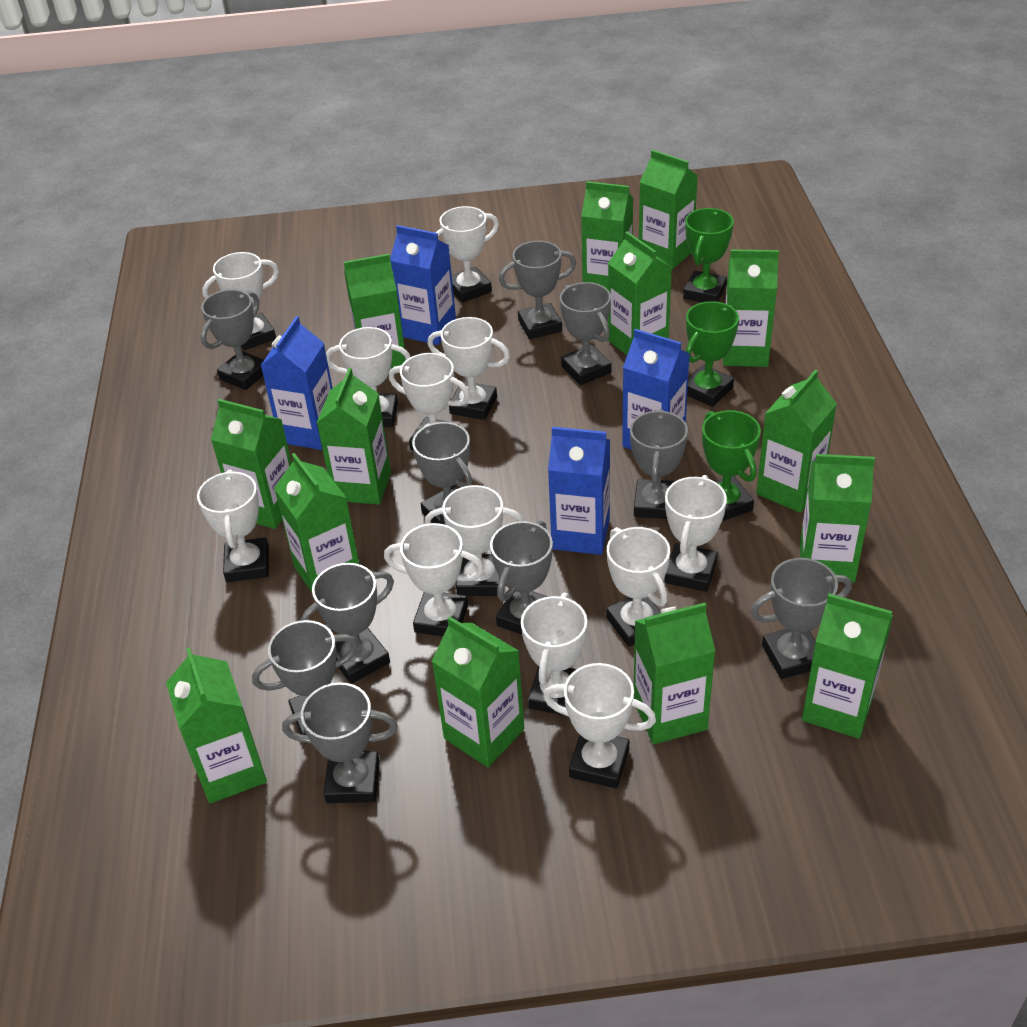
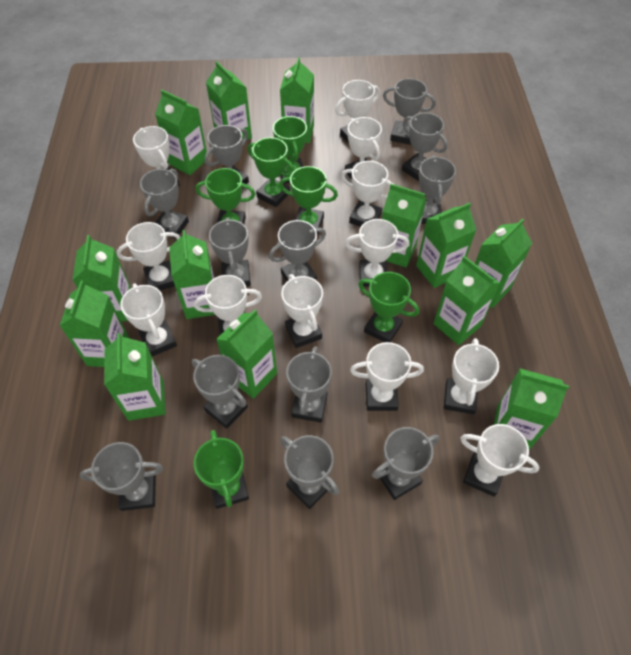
blue carton: 4 -> 0
green carton: 14 -> 13
green trophy: 3 -> 6
grey trophy: 10 -> 12

